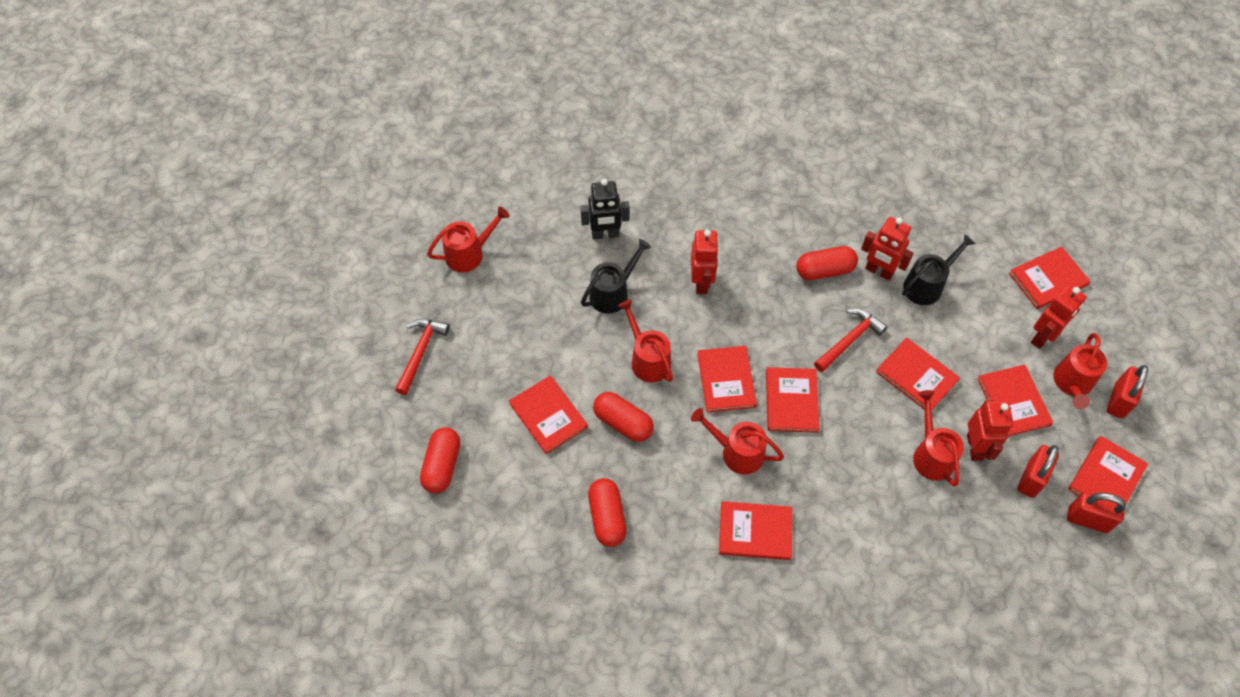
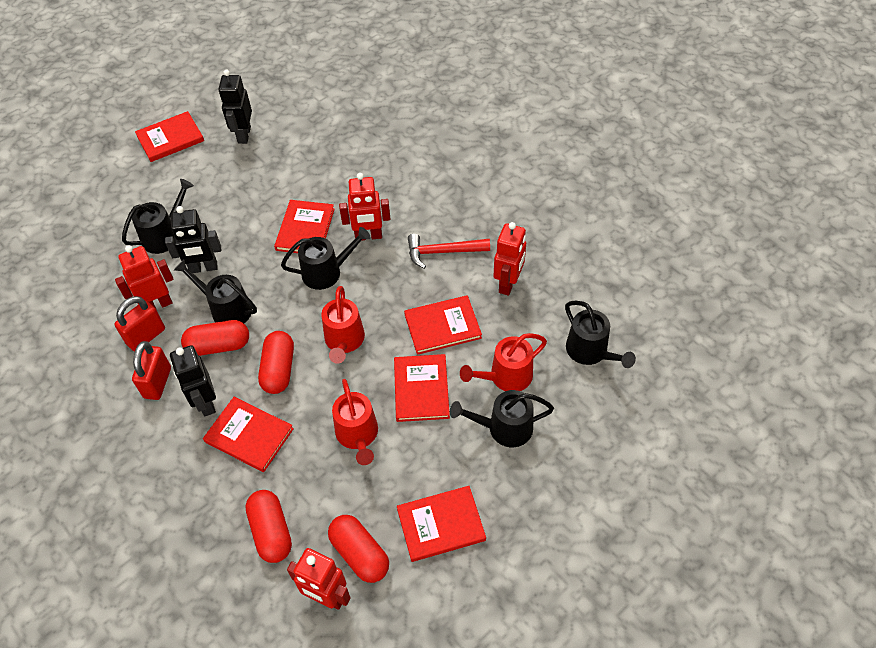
black robot: 1 -> 3
black watering can: 2 -> 5
red book: 8 -> 6
red hammer: 2 -> 1
red padlock: 3 -> 2
red watering can: 5 -> 3

